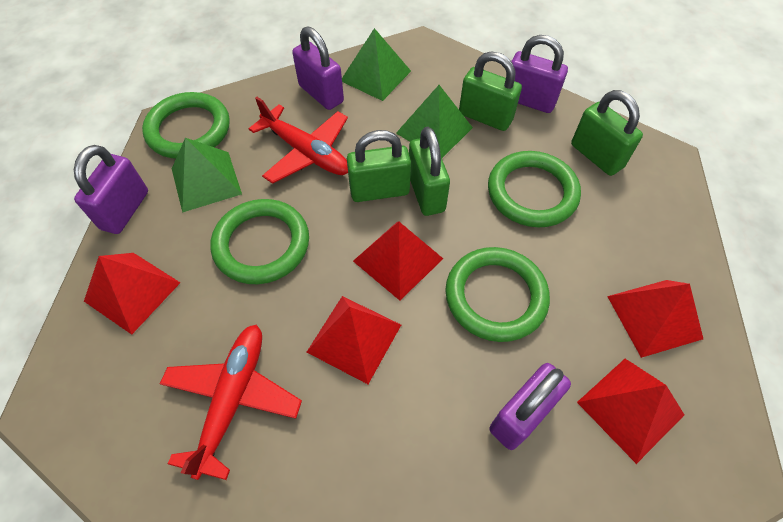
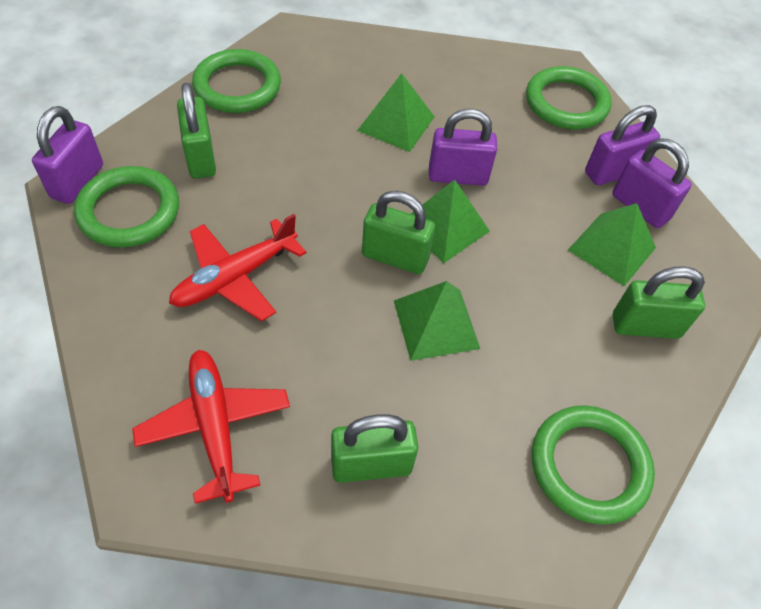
green pyramid: 3 -> 4
red pyramid: 5 -> 0

